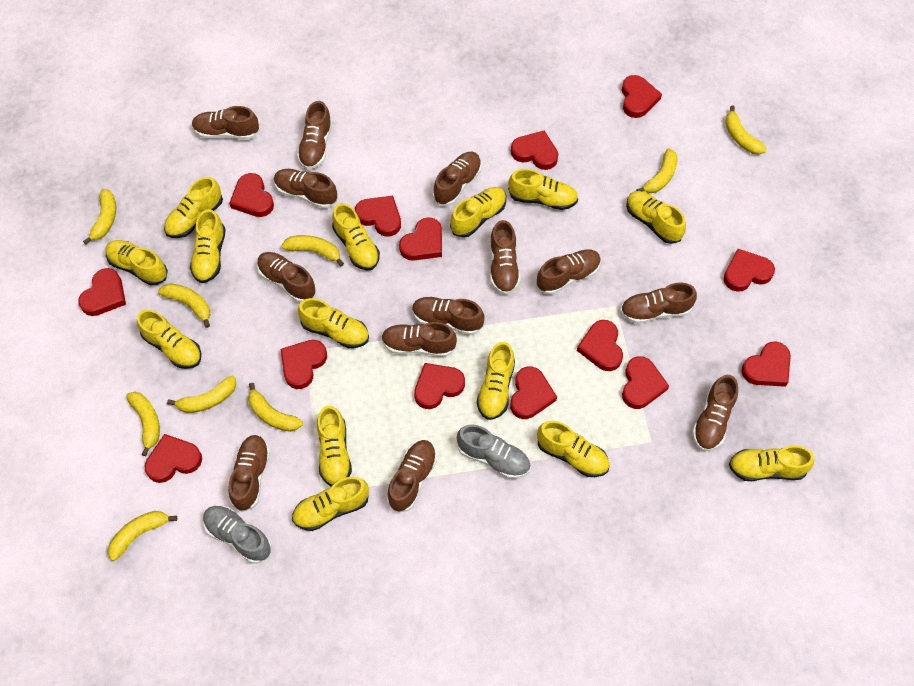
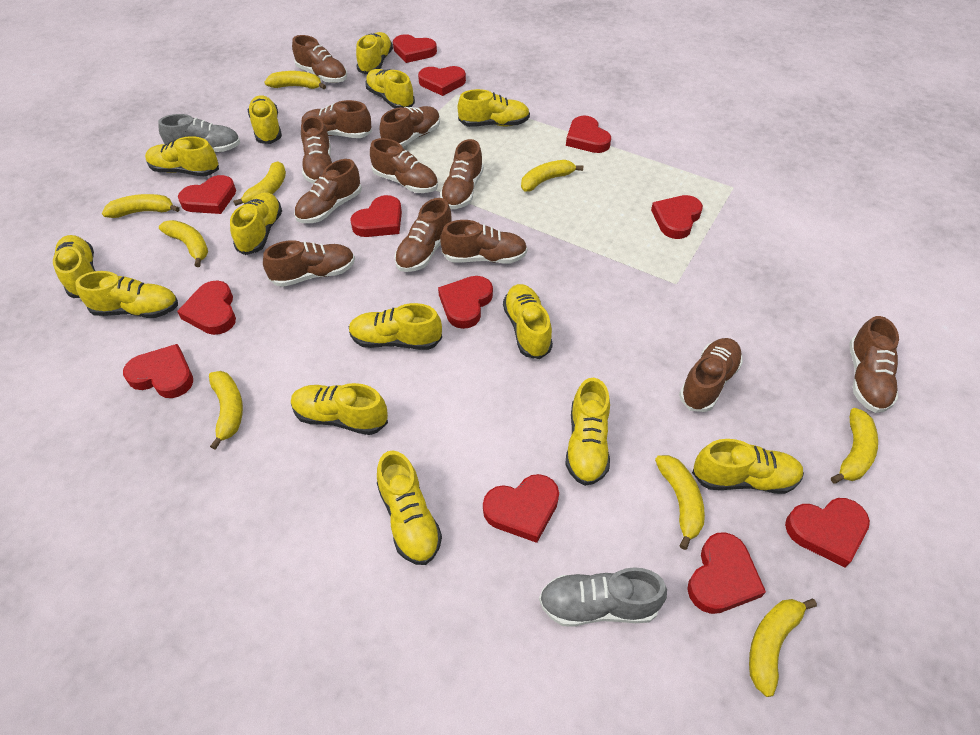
brown shoe: 13 -> 12
red heart: 14 -> 12

